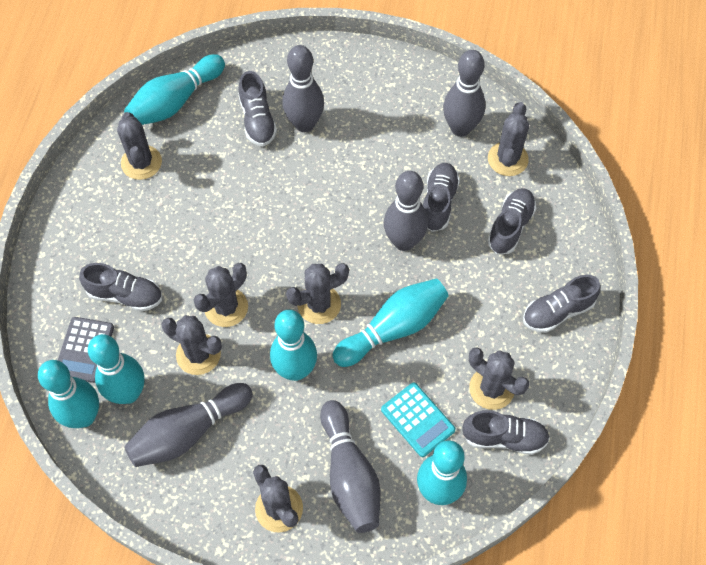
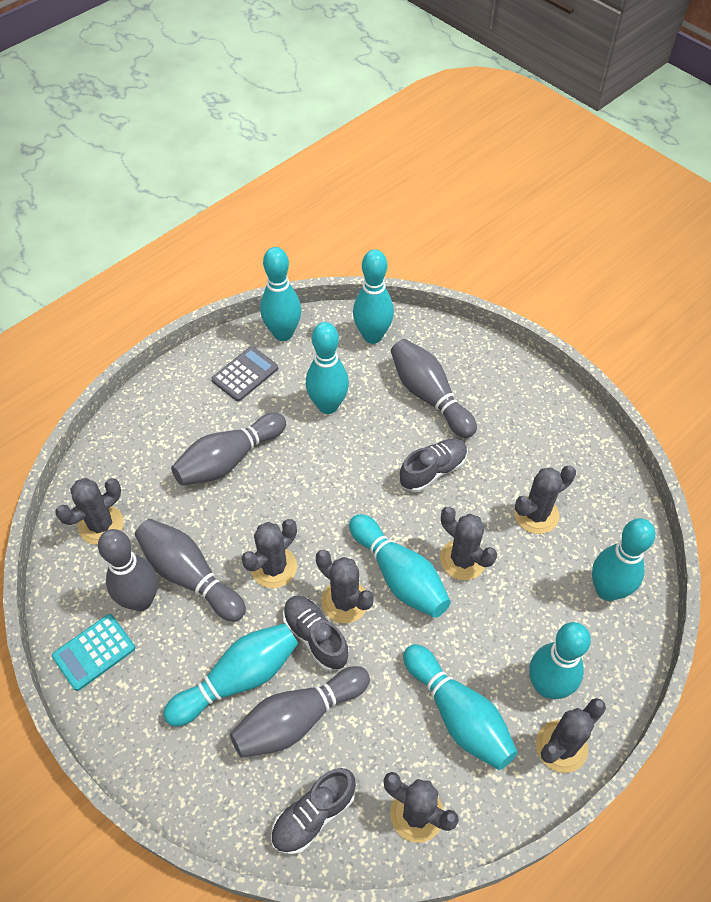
grey shoe: 6 -> 3
turquoise bowling pin: 6 -> 8

